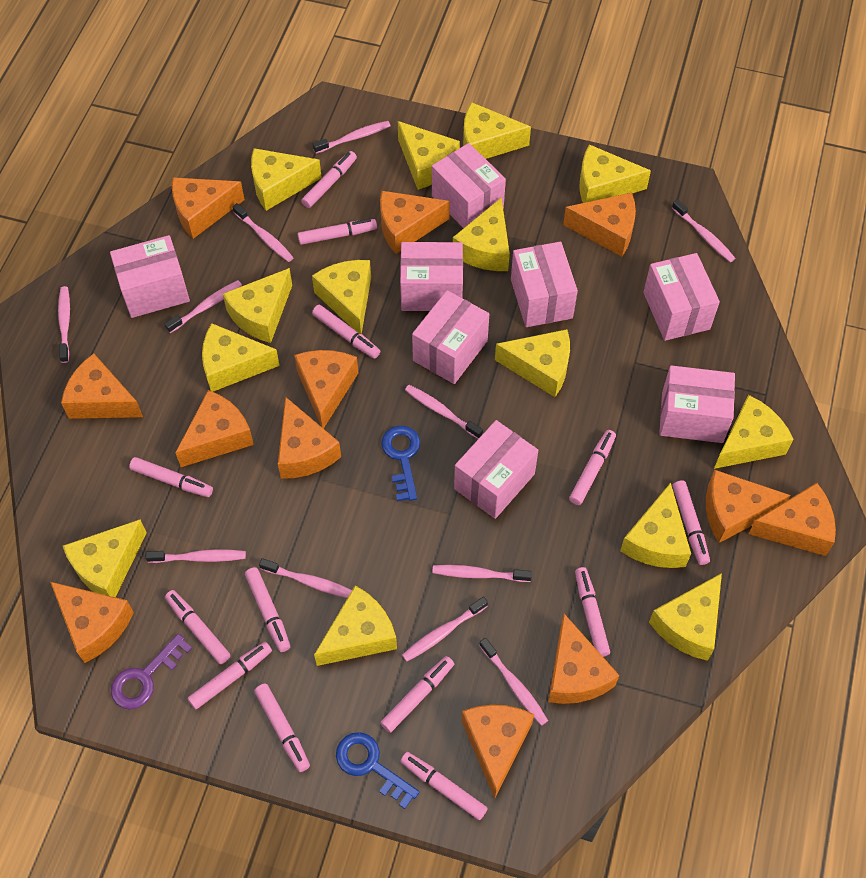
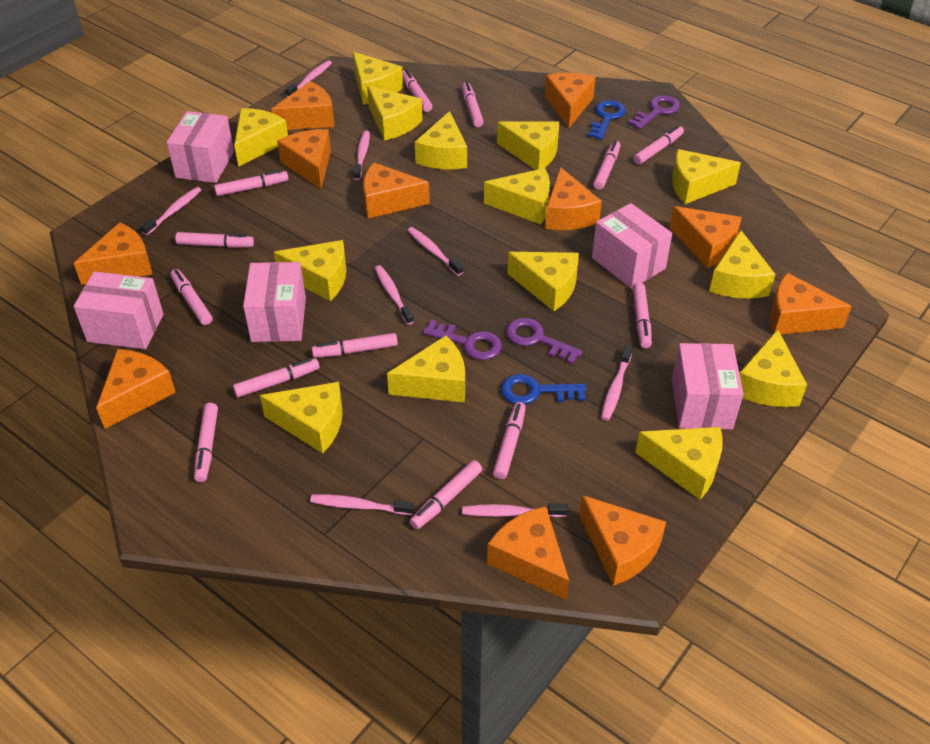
orange cheese: 12 -> 11
pink box: 8 -> 5
pink toothbrush: 11 -> 8
purple key: 1 -> 3

